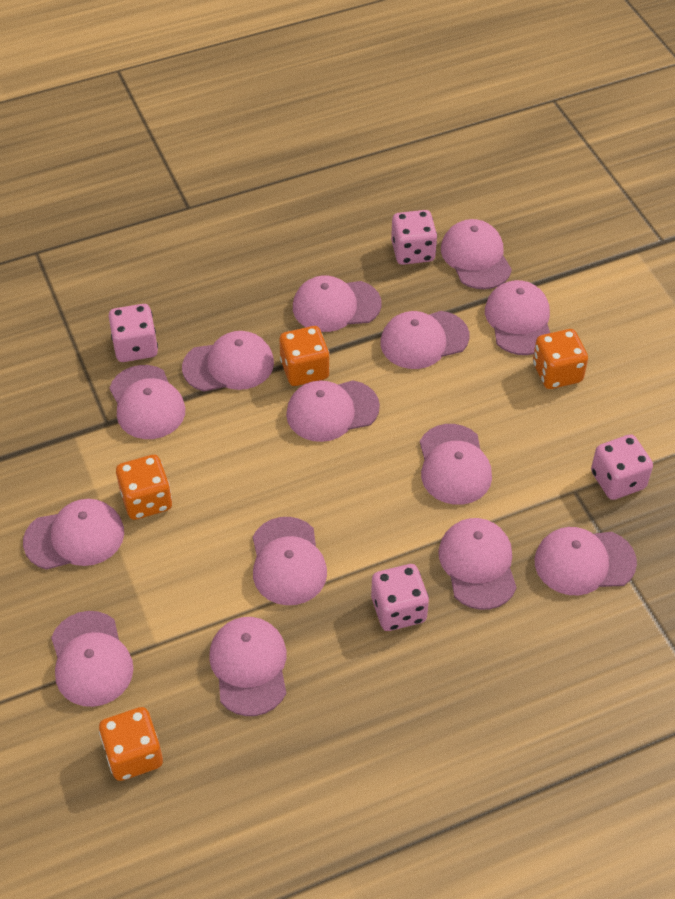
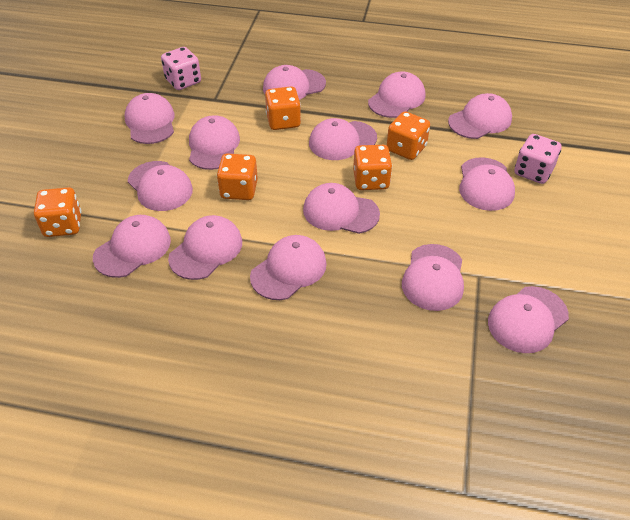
orange dice: 4 -> 5
pink dice: 4 -> 2

